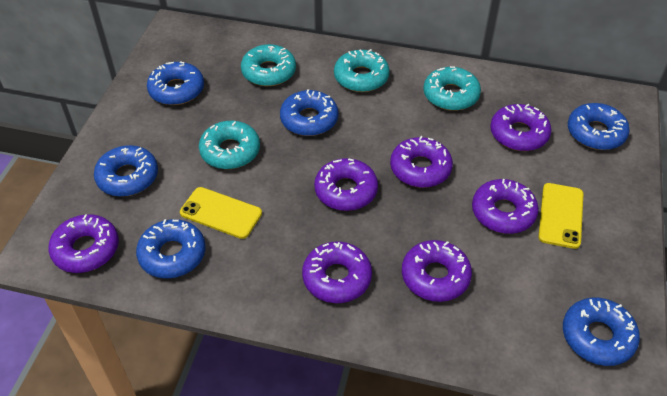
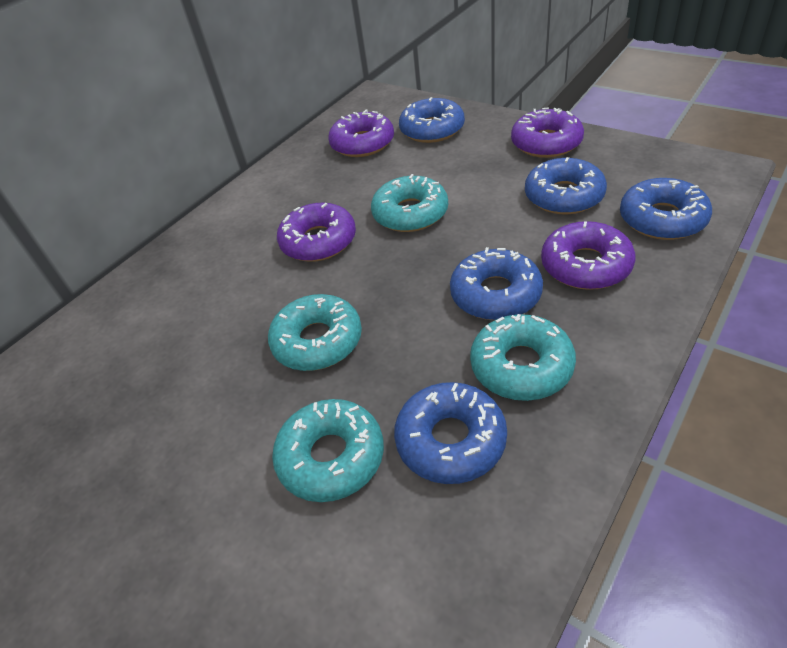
blue donut: 6 -> 5
purple donut: 7 -> 4
yellow phone: 2 -> 0

